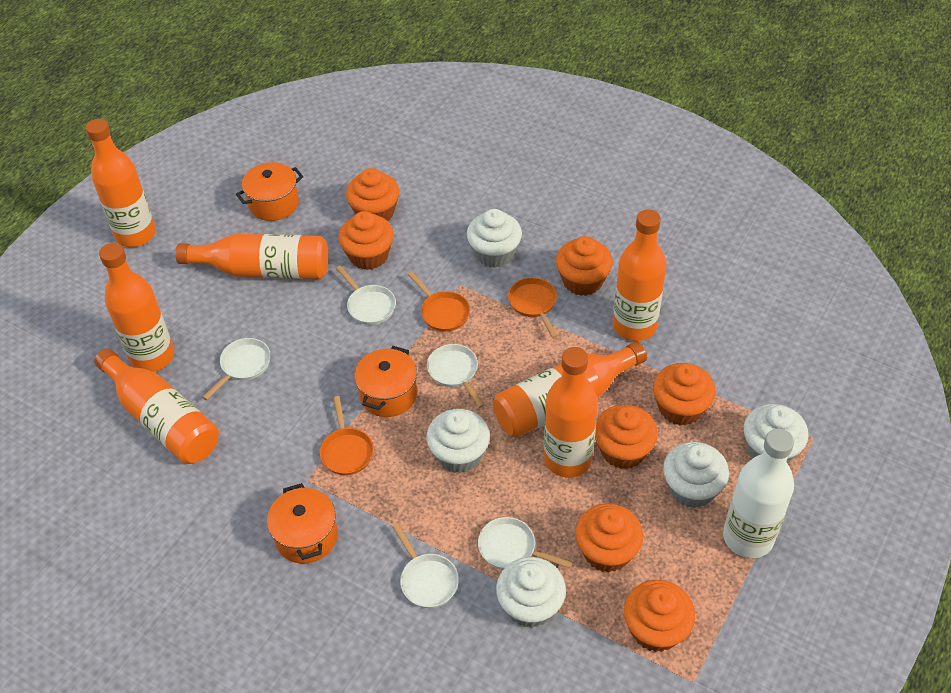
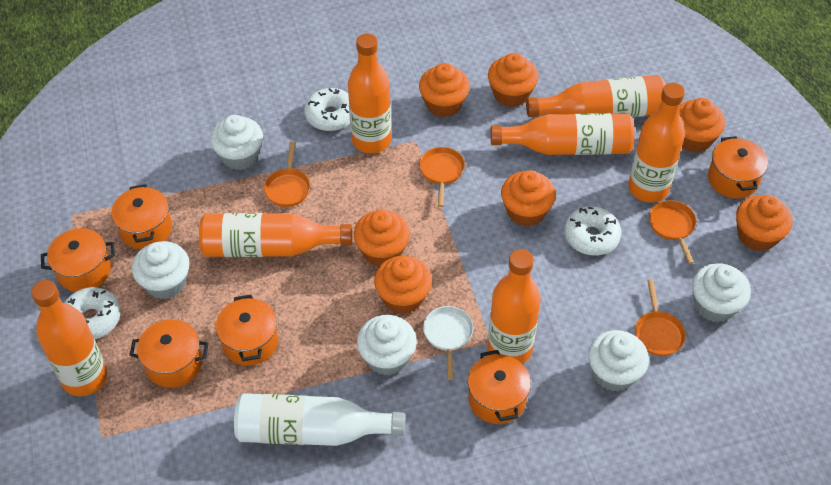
orange pan: 3 -> 4
orange pot: 3 -> 6
white donut: 0 -> 3
white pan: 5 -> 1

